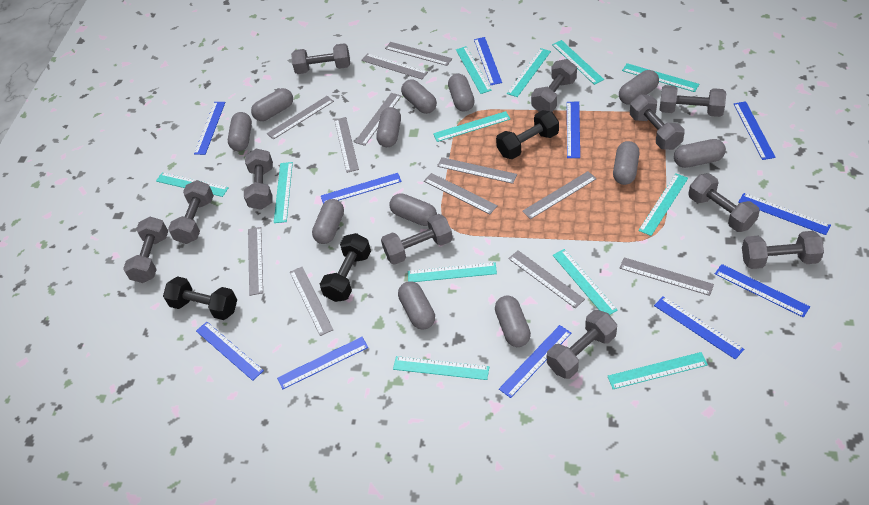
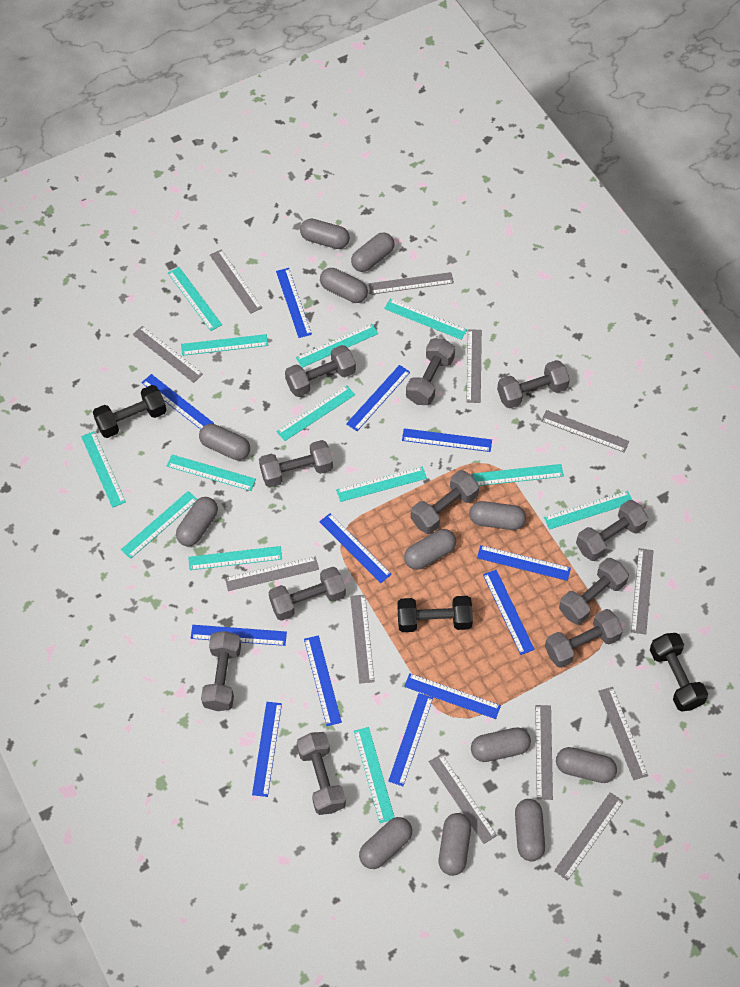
blue ruler: 11 -> 12
turquoise ruler: 12 -> 13

